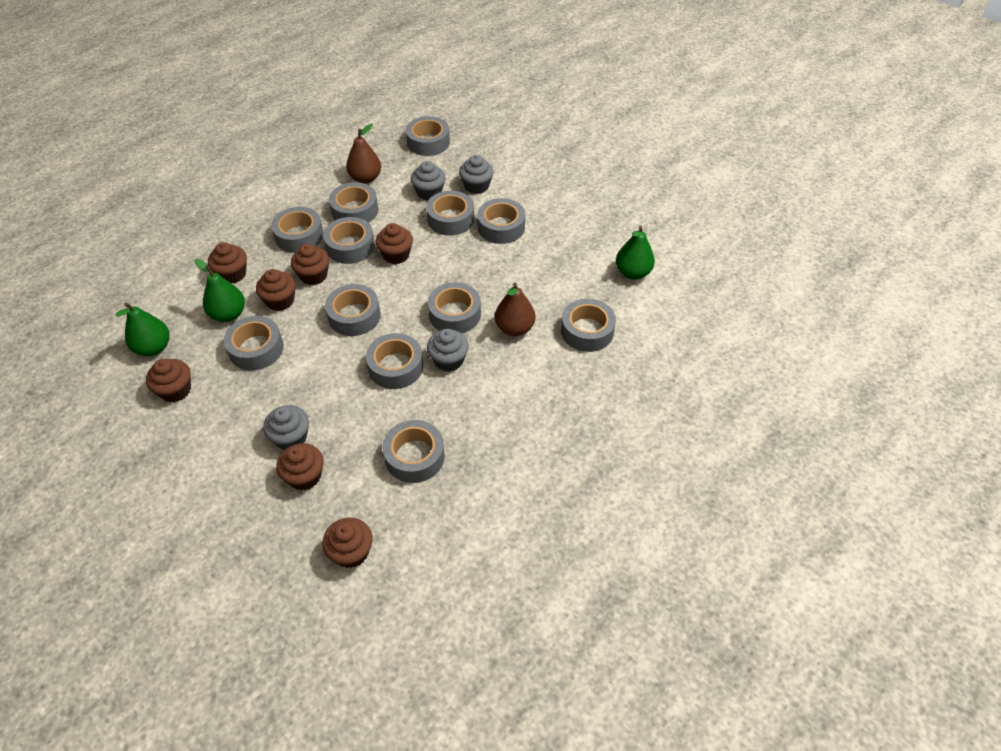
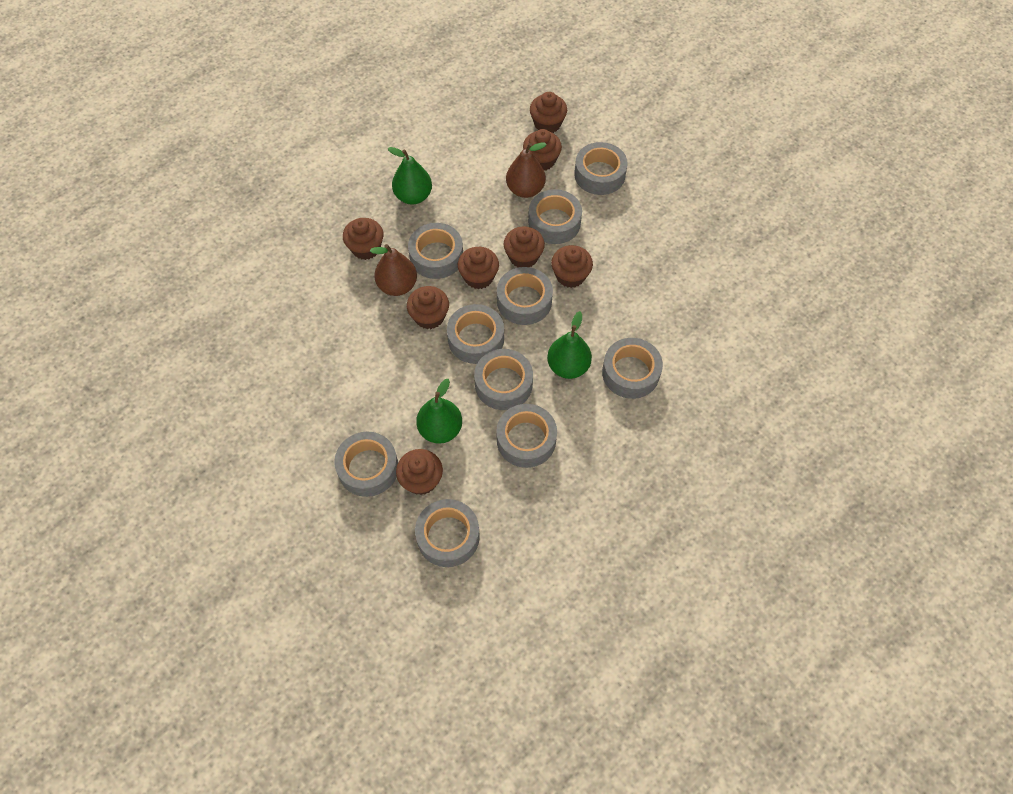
brown cupcake: 7 -> 8
grey cupcake: 4 -> 0
grey tape: 12 -> 10

